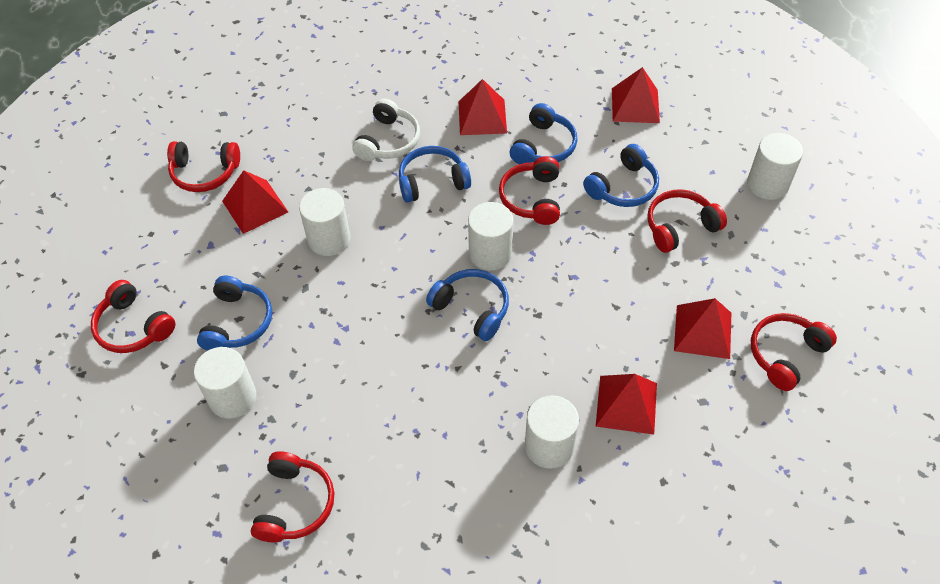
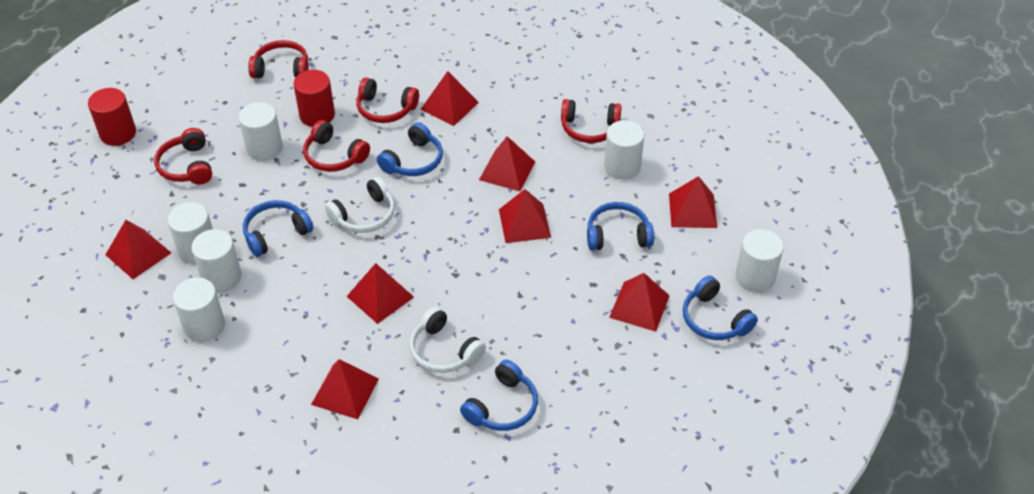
red cylinder: 0 -> 2
red headphones: 6 -> 5
red pyramid: 5 -> 8
white cylinder: 5 -> 6
white headphones: 1 -> 2

